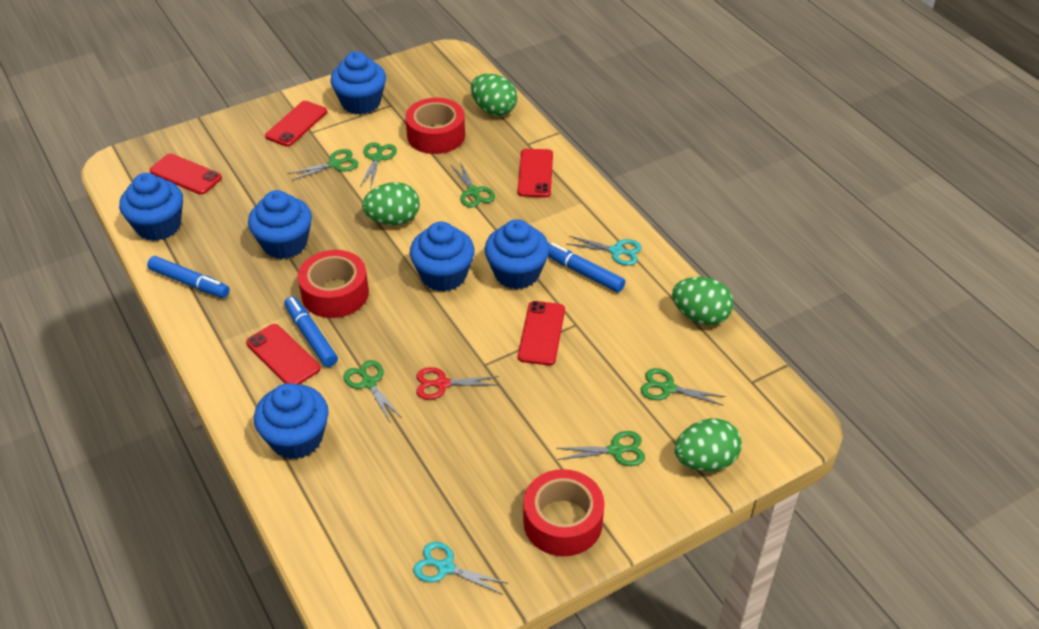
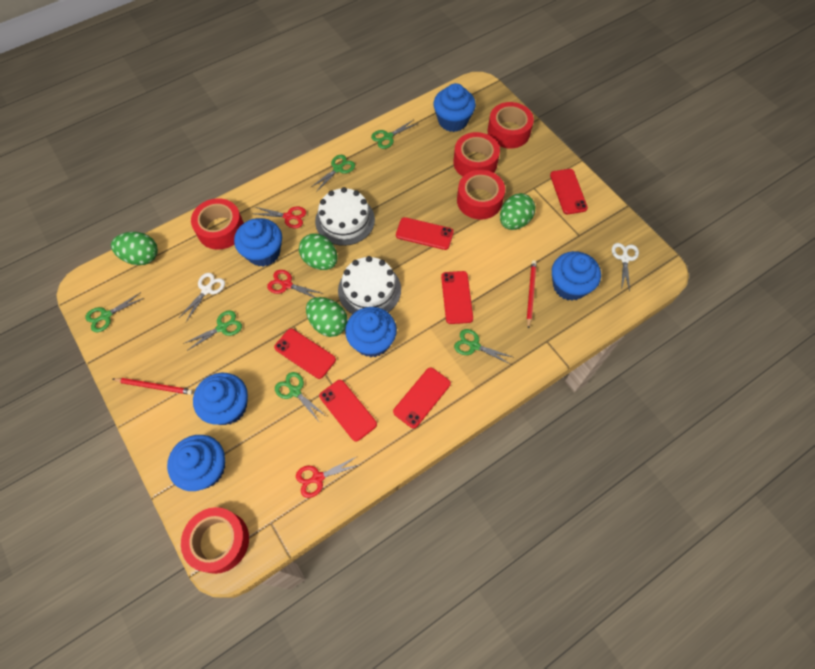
blue marker: 3 -> 0
red pencil: 0 -> 2
red phone: 5 -> 6
red scissors: 1 -> 3
red tape: 3 -> 5
turquoise scissors: 2 -> 0
white cake: 0 -> 2
white scissors: 0 -> 2

